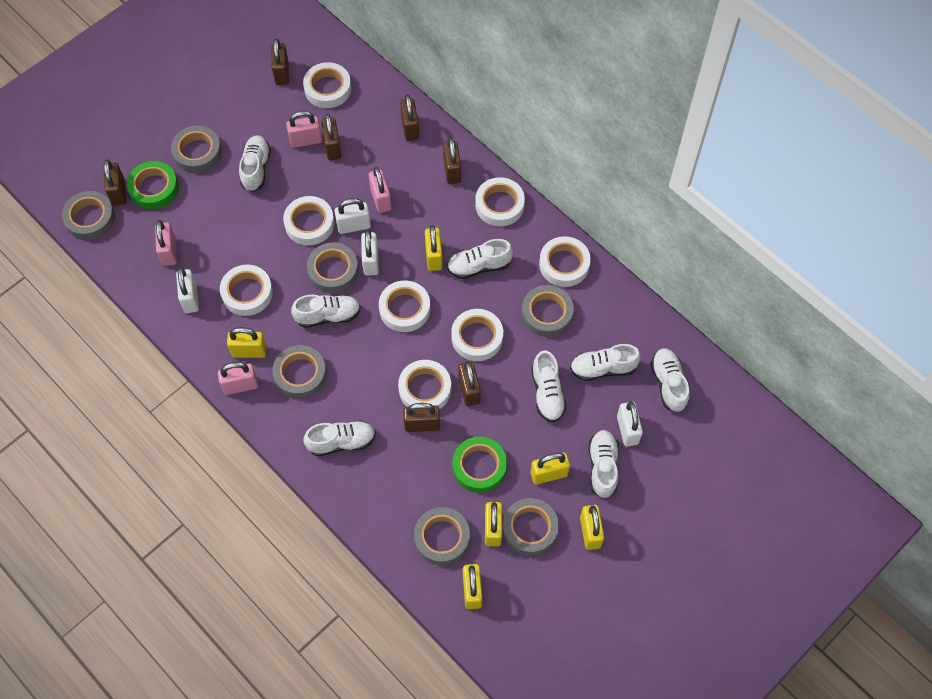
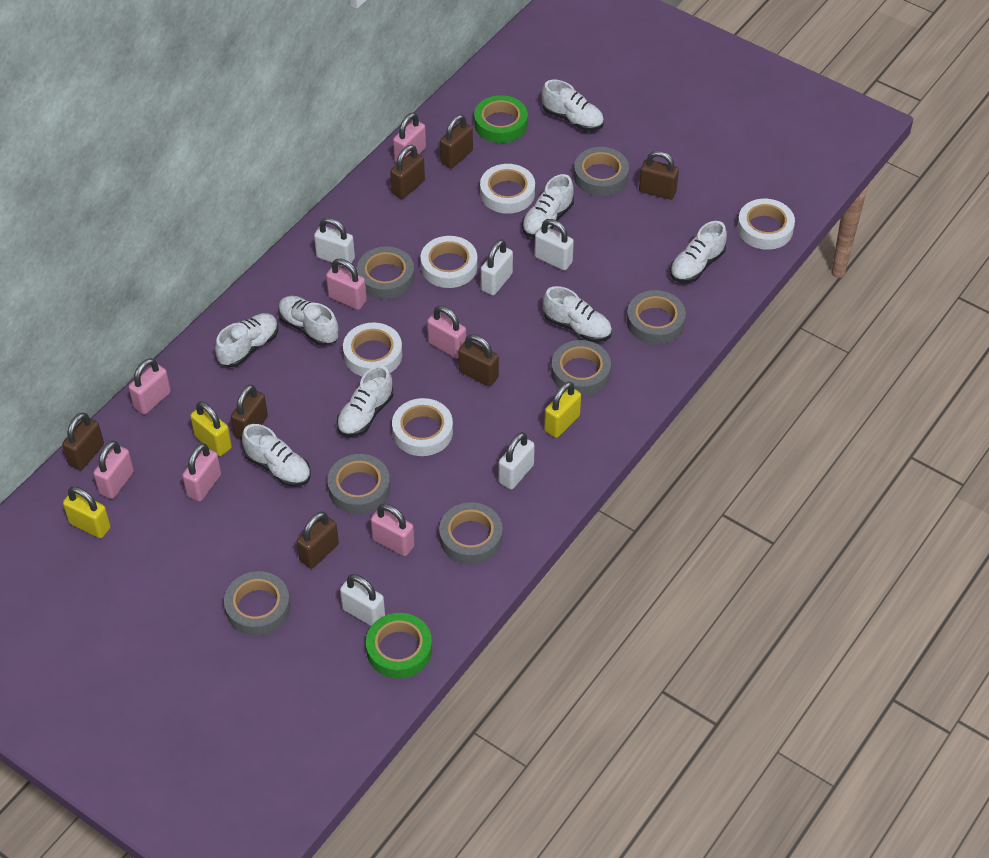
pink padlock: 4 -> 7
white padlock: 4 -> 5
white tape: 8 -> 5
yellow padlock: 6 -> 3

